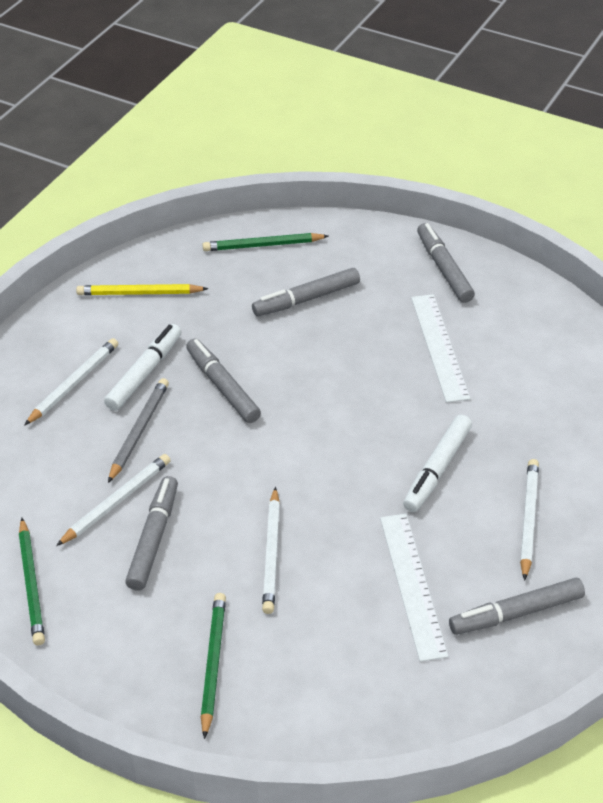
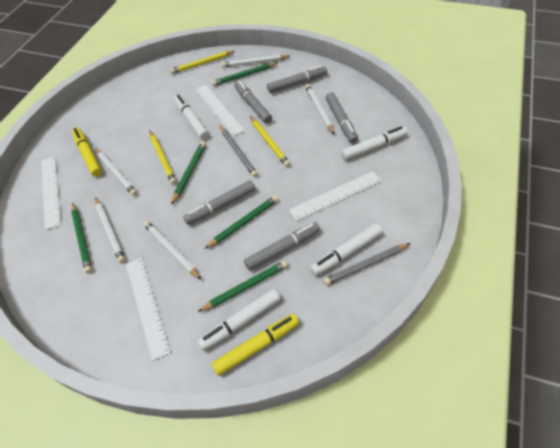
green pencil: 3 -> 5
grey pencil: 1 -> 2
white marker: 2 -> 4
white pencil: 4 -> 5
white ruler: 2 -> 4
yellow marker: 0 -> 2
yellow pencil: 1 -> 3

